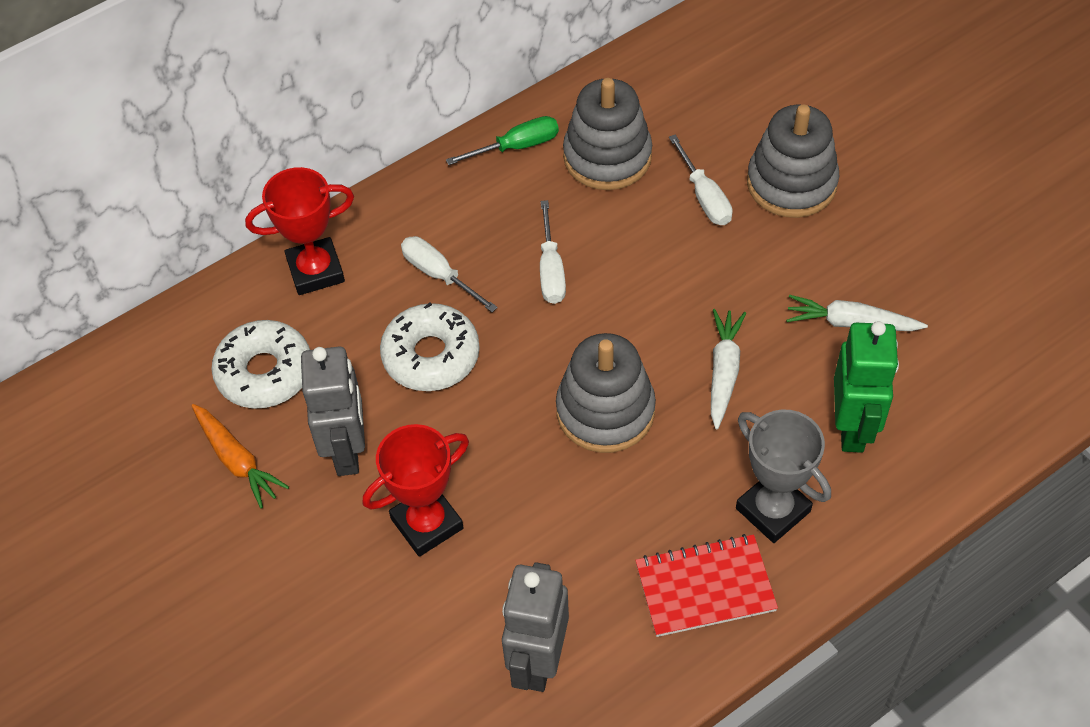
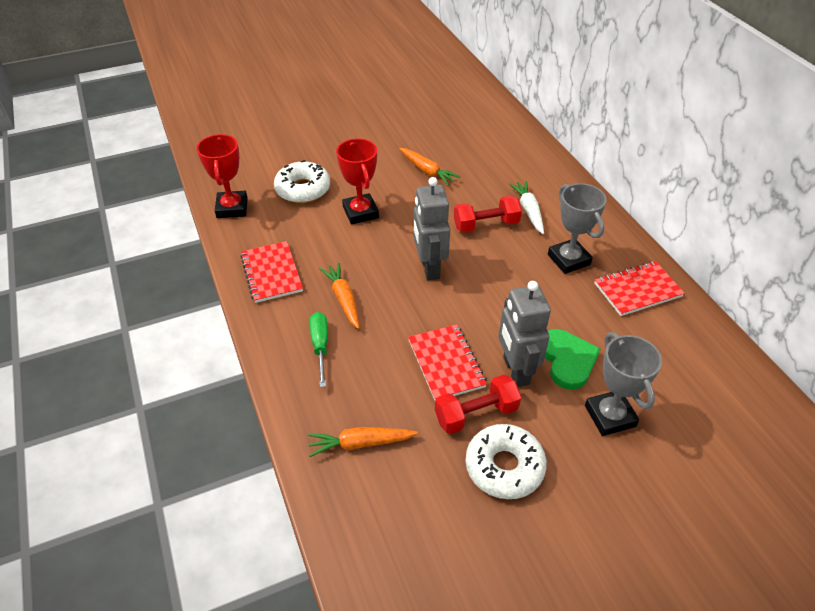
green heart: 0 -> 1
green robot: 1 -> 0
grey stacking toy: 3 -> 0
grey trophy: 1 -> 2
orange carrot: 1 -> 3
red dumbbell: 0 -> 2
red notebook: 1 -> 3
white carrot: 2 -> 1
white screwdriver: 3 -> 0

